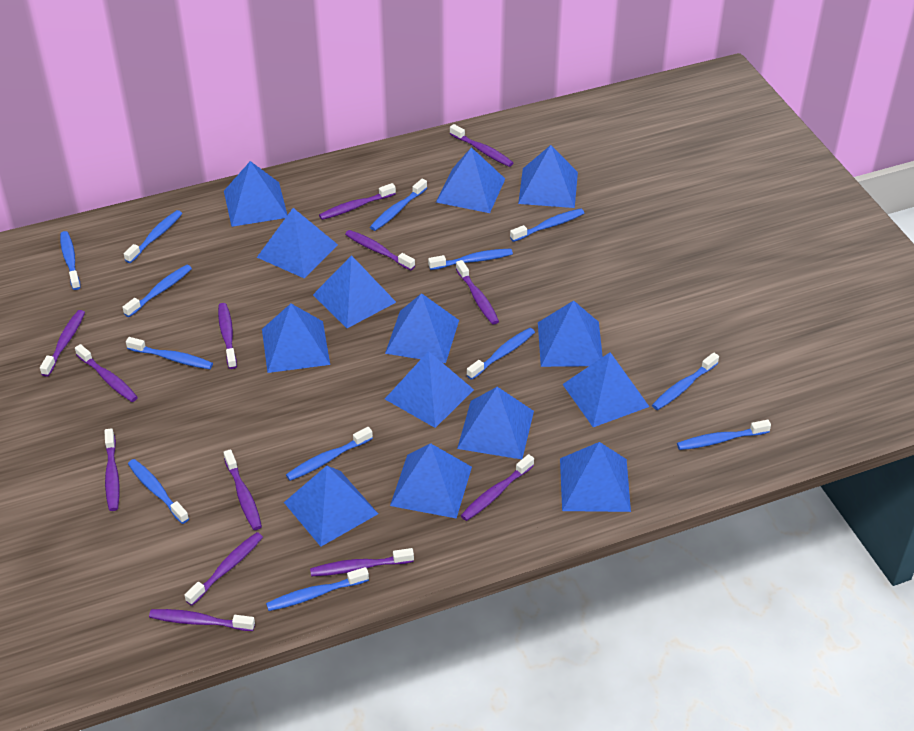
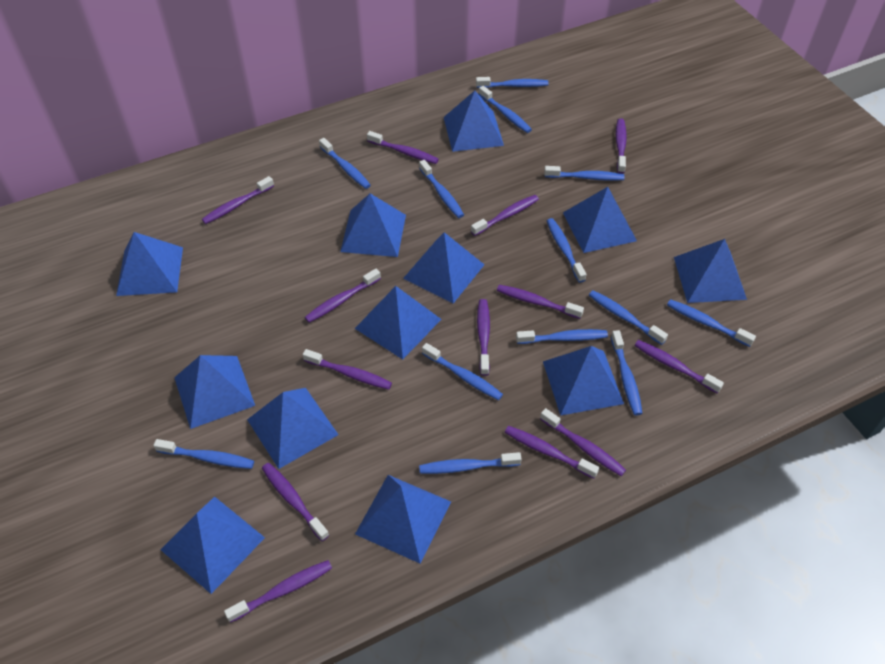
blue pyramid: 14 -> 12

